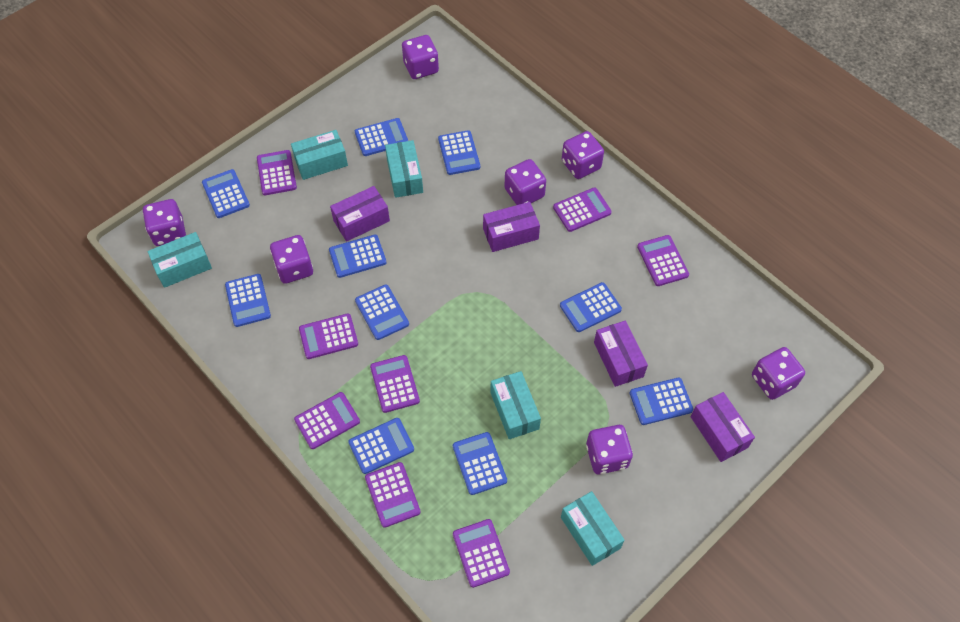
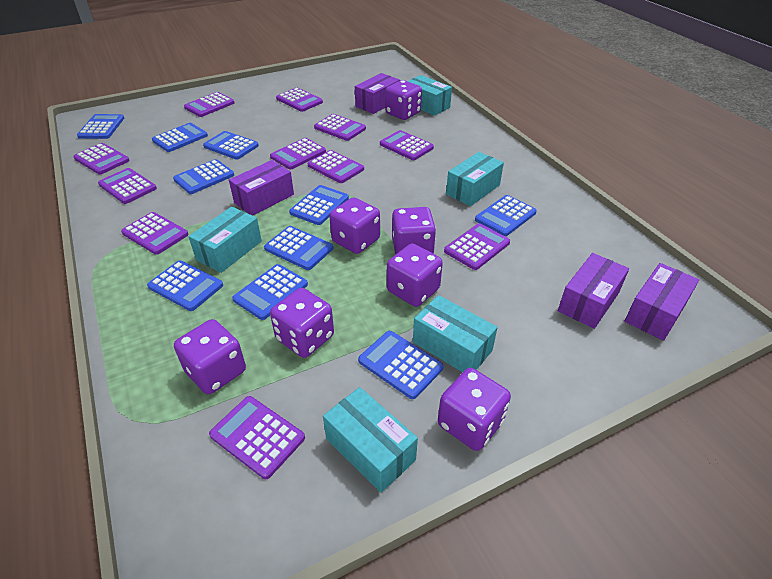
purple calculator: 8 -> 11

